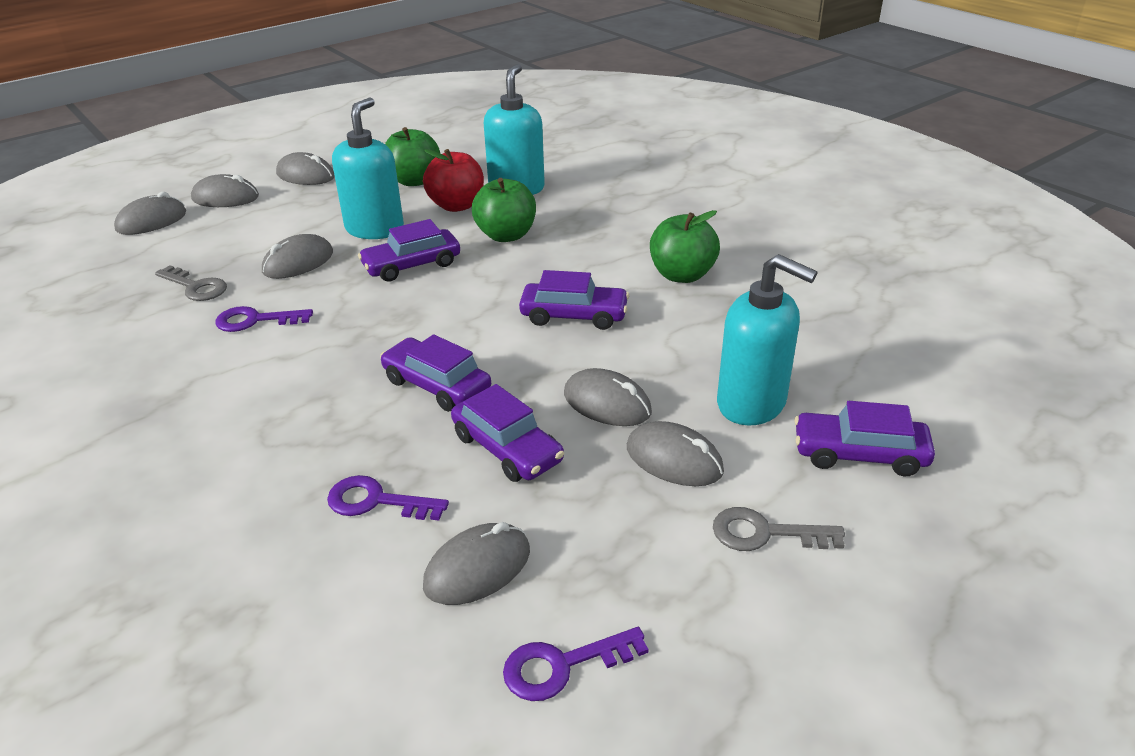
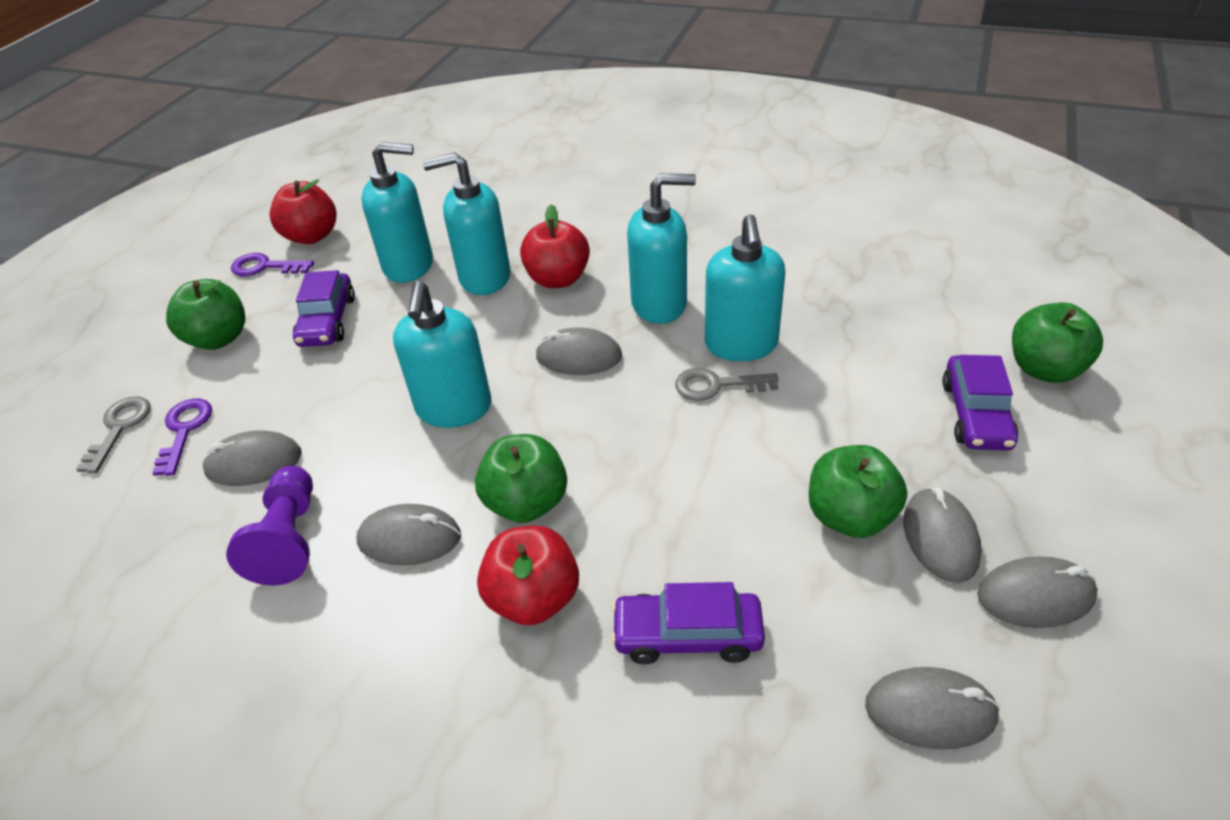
green apple: 3 -> 4
grey mouse: 7 -> 6
purple car: 5 -> 3
purple key: 3 -> 2
purple pawn: 0 -> 1
red apple: 1 -> 3
turquoise soap dispenser: 3 -> 5

